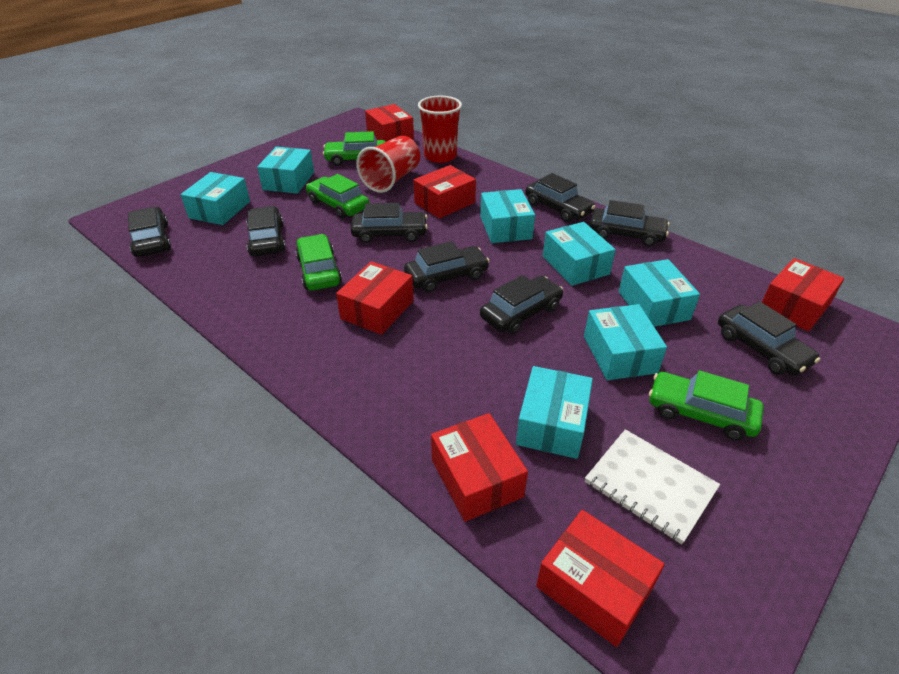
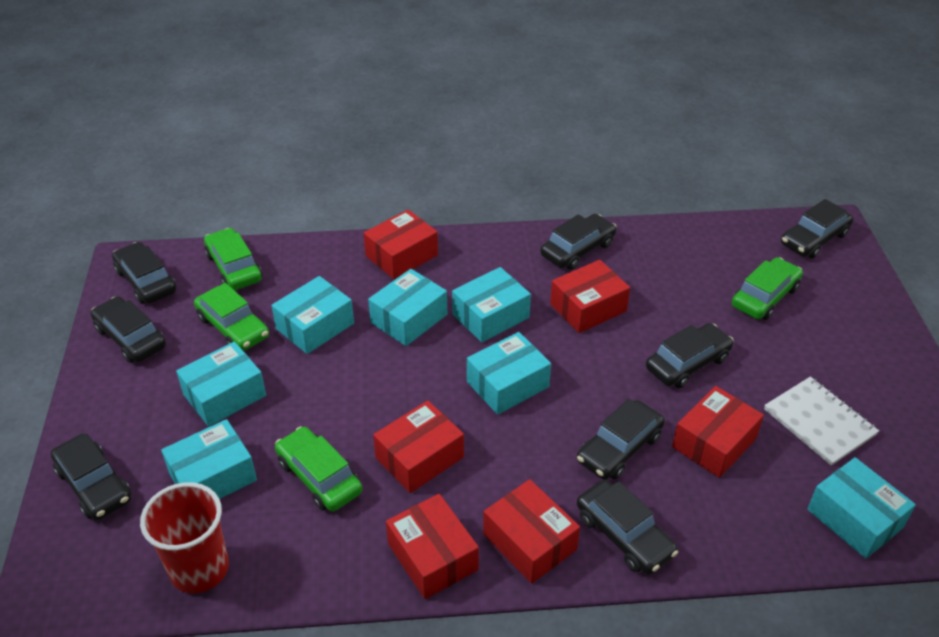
red cup: 2 -> 1

